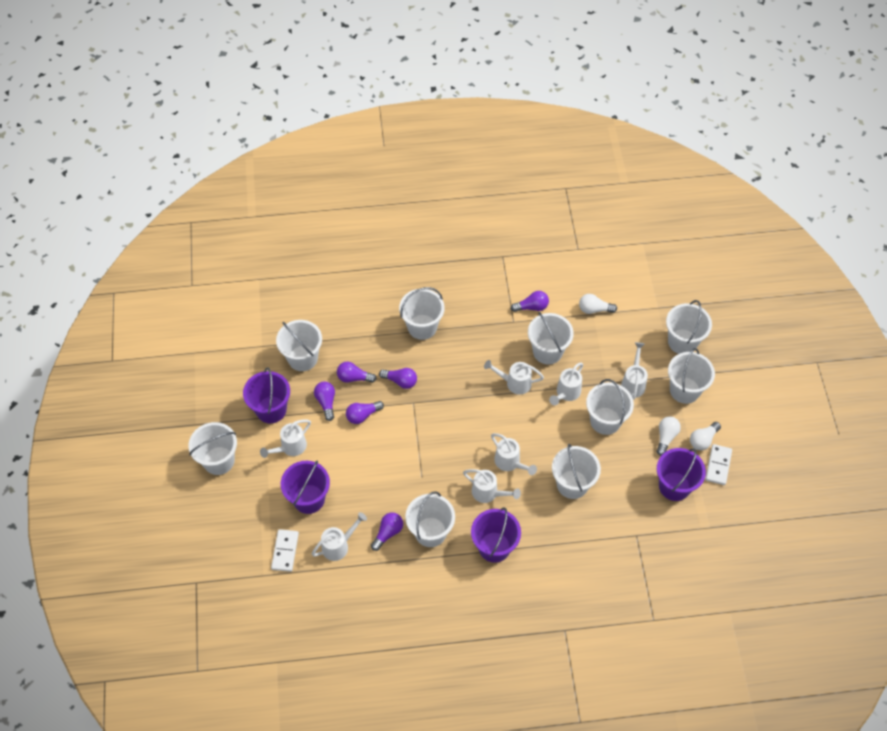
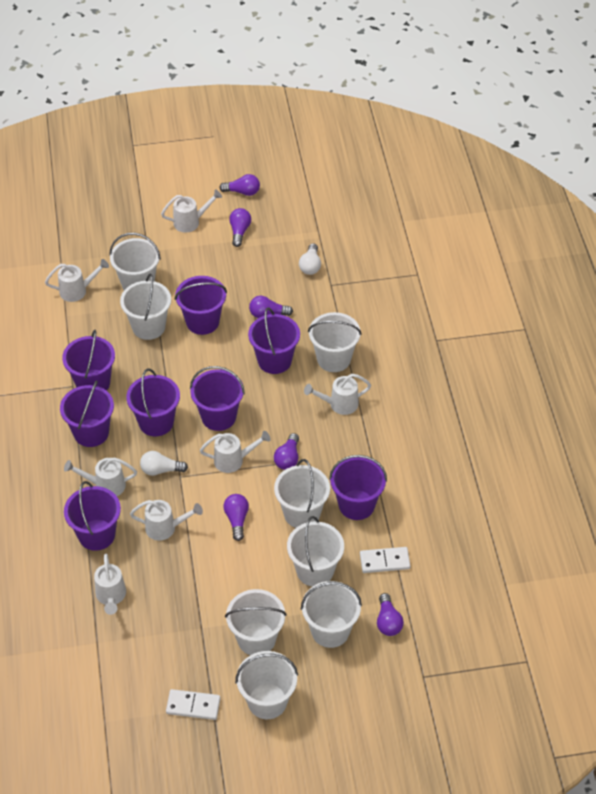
purple bucket: 4 -> 8
white bucket: 9 -> 8
white light bulb: 3 -> 2

